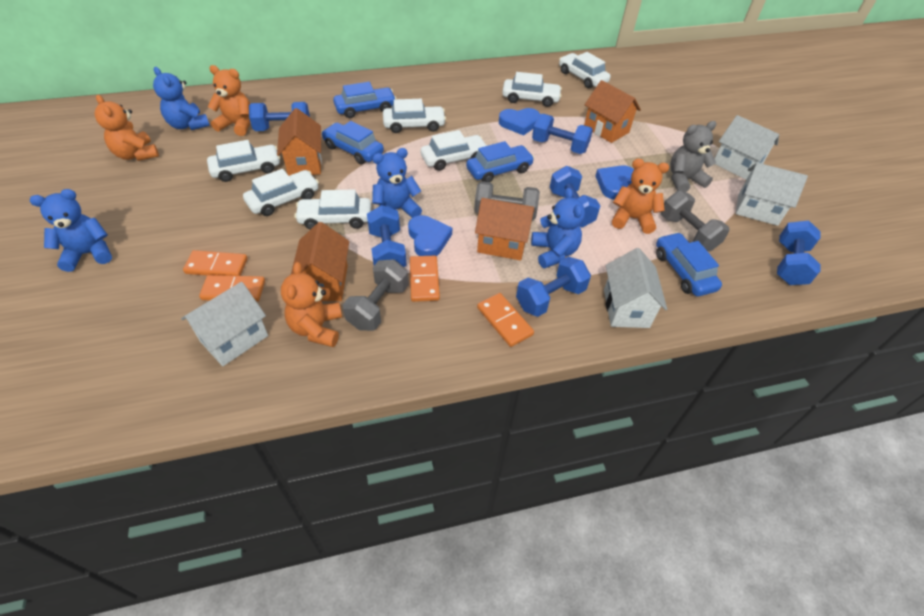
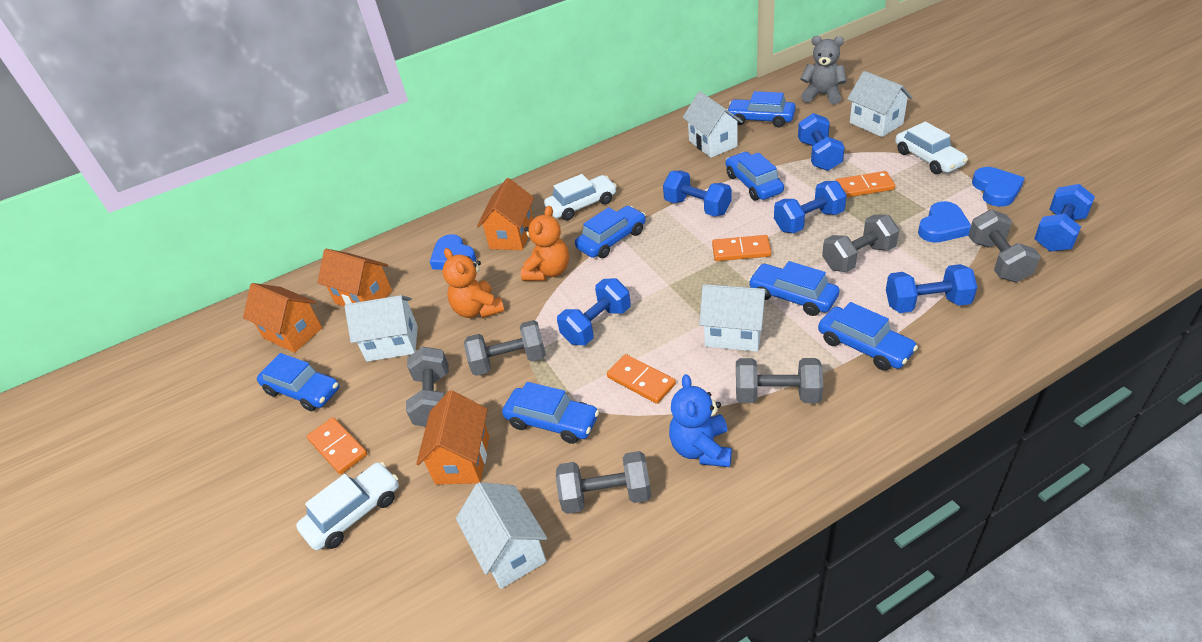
blue car: 4 -> 7
blue teddy bear: 4 -> 1
grey dumbbell: 3 -> 6
orange teddy bear: 4 -> 2
white car: 7 -> 3
white house: 4 -> 5

